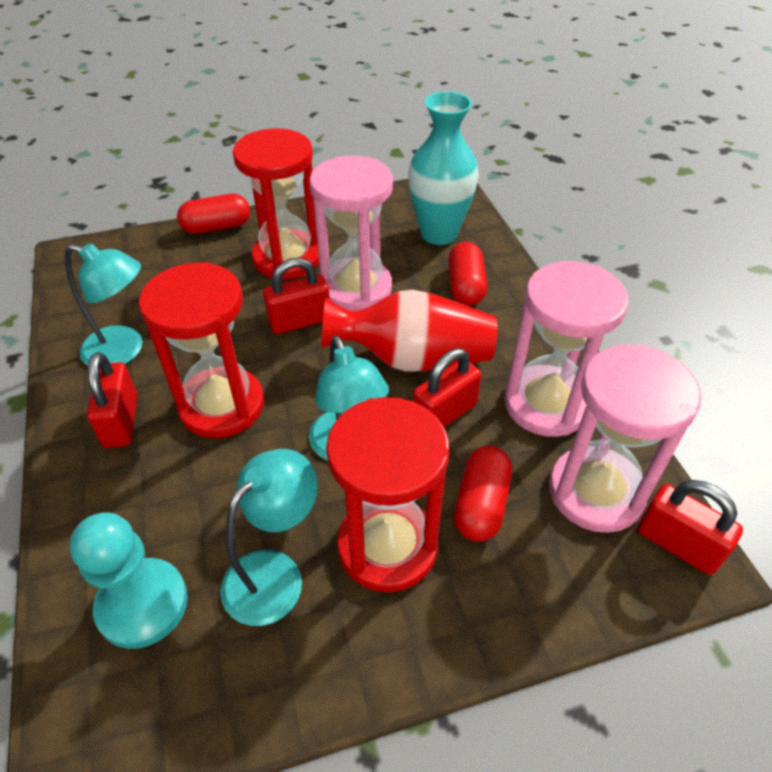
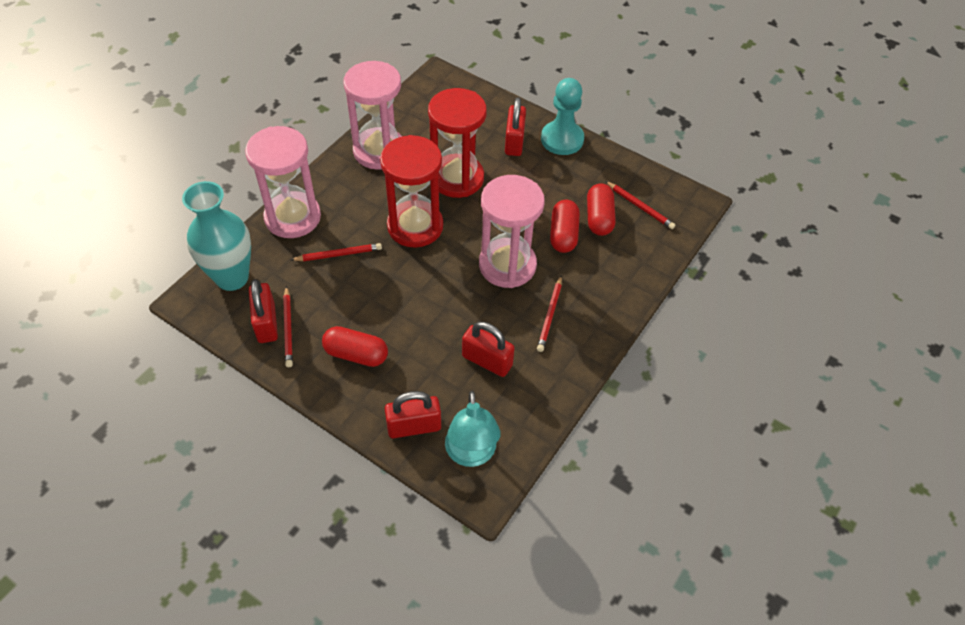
red hourglass: 3 -> 2
red pencil: 0 -> 4
red vase: 1 -> 0
turquoise lamp: 3 -> 1

